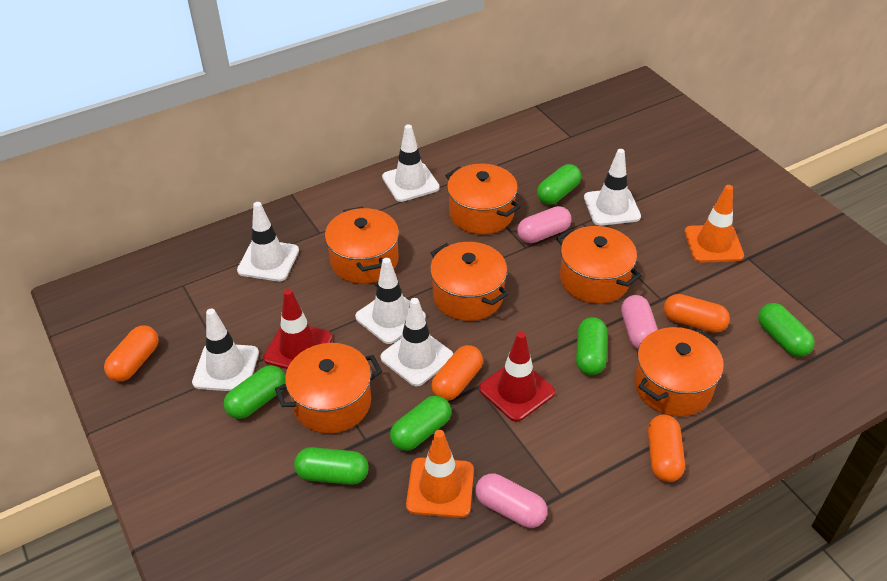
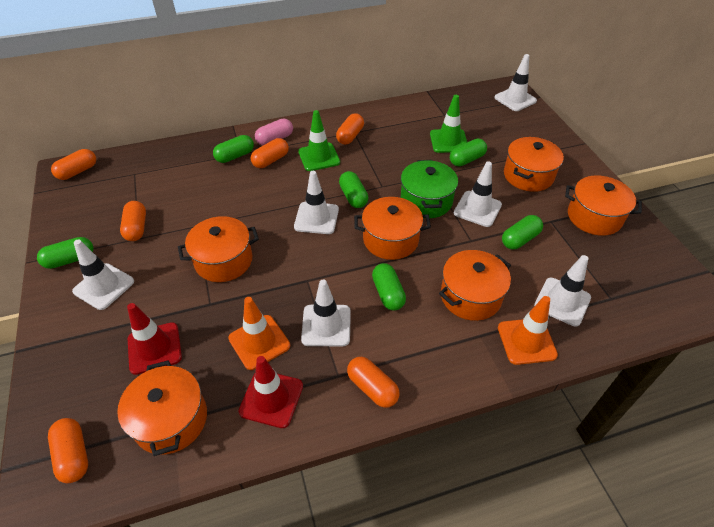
green pot: 0 -> 1
green traffic cone: 0 -> 2
orange capsule: 4 -> 6
pink capsule: 3 -> 1

